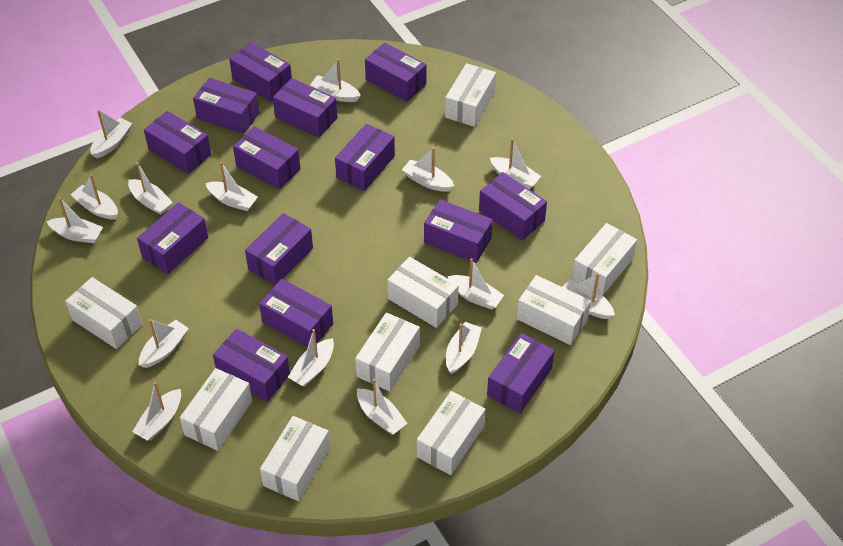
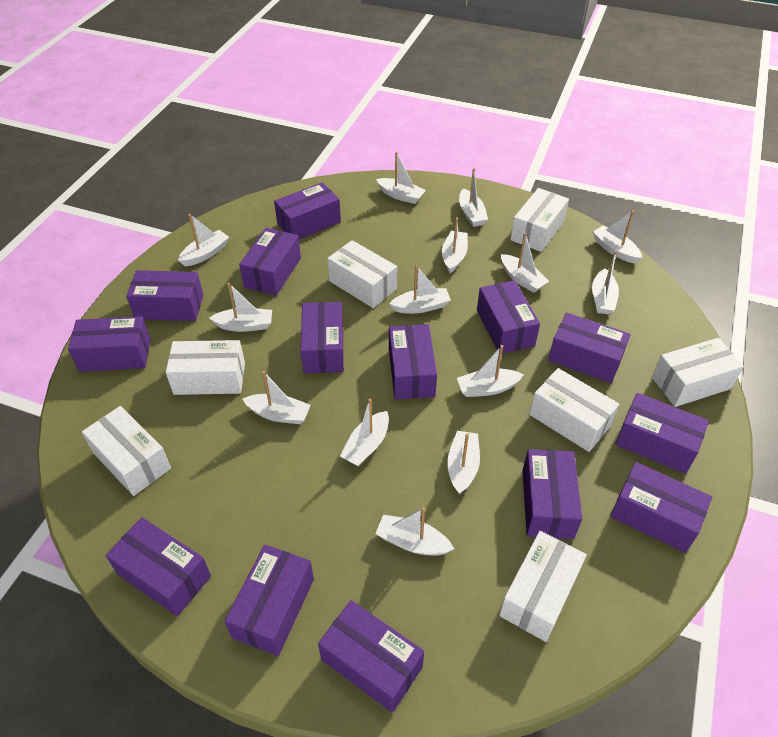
white boat: 15 -> 14
white box: 9 -> 7

